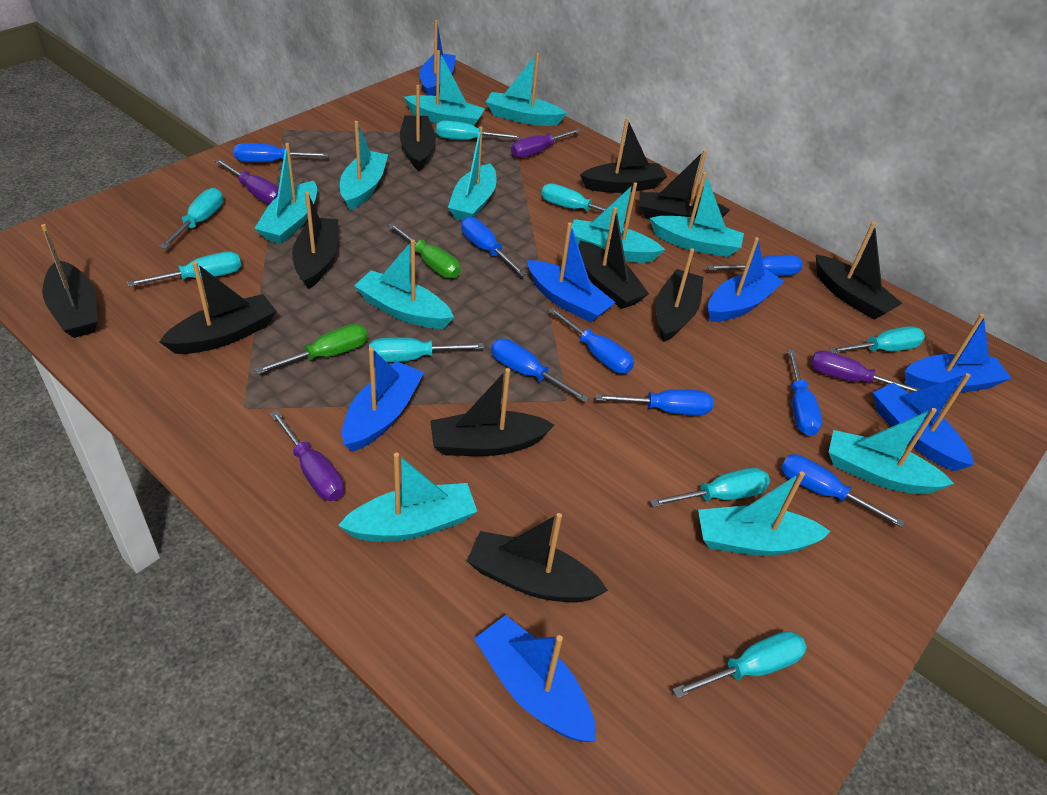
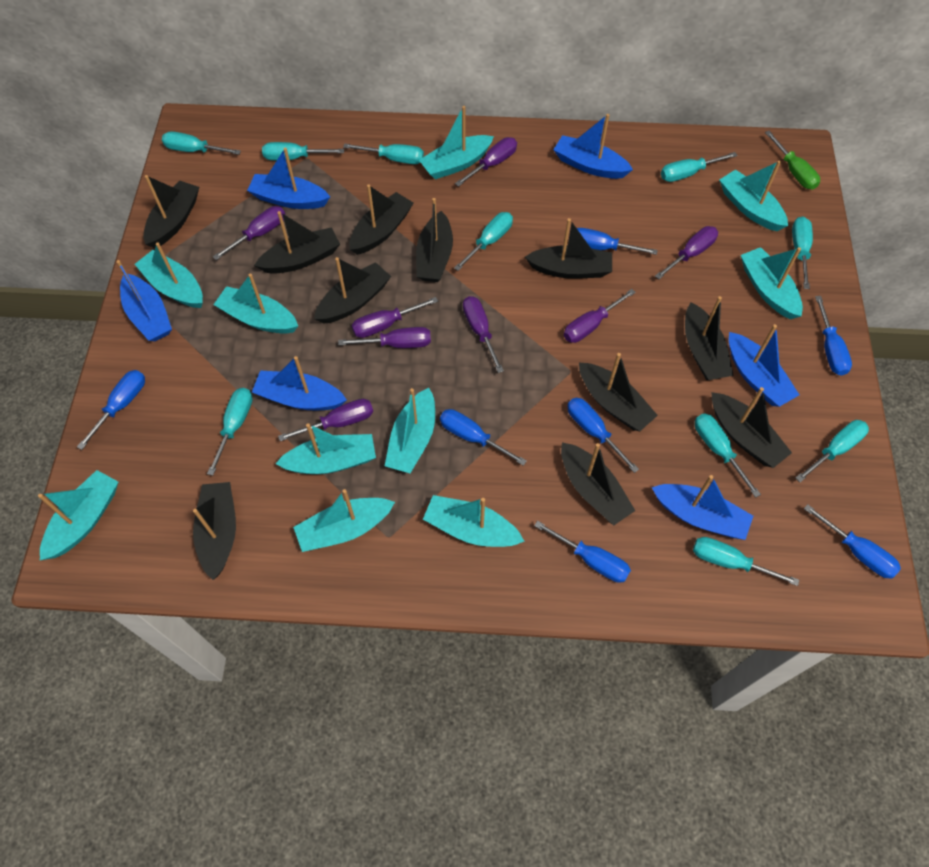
blue boat: 7 -> 6
blue screwdriver: 8 -> 7
green screwdriver: 2 -> 1
purple screwdriver: 4 -> 8
turquoise boat: 11 -> 10
turquoise screwdriver: 8 -> 10

